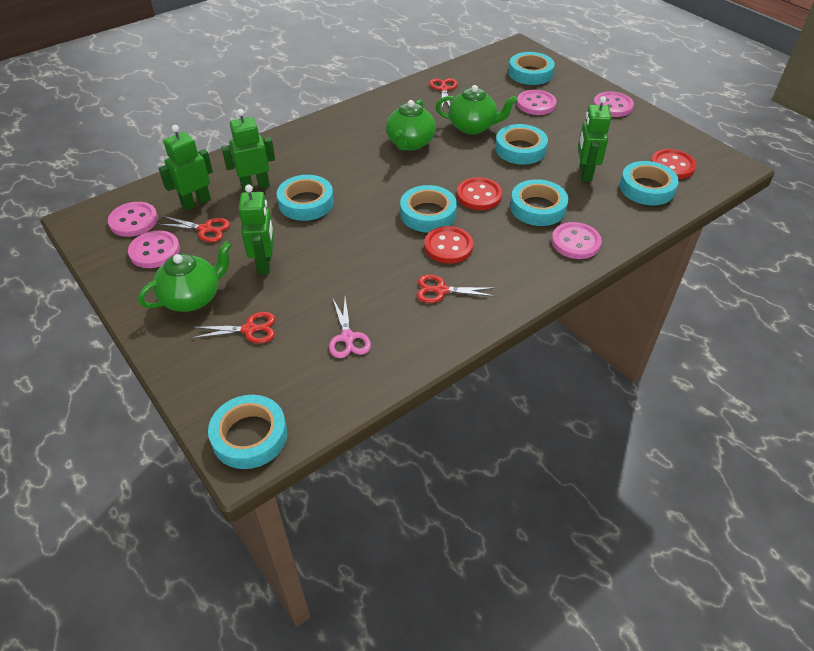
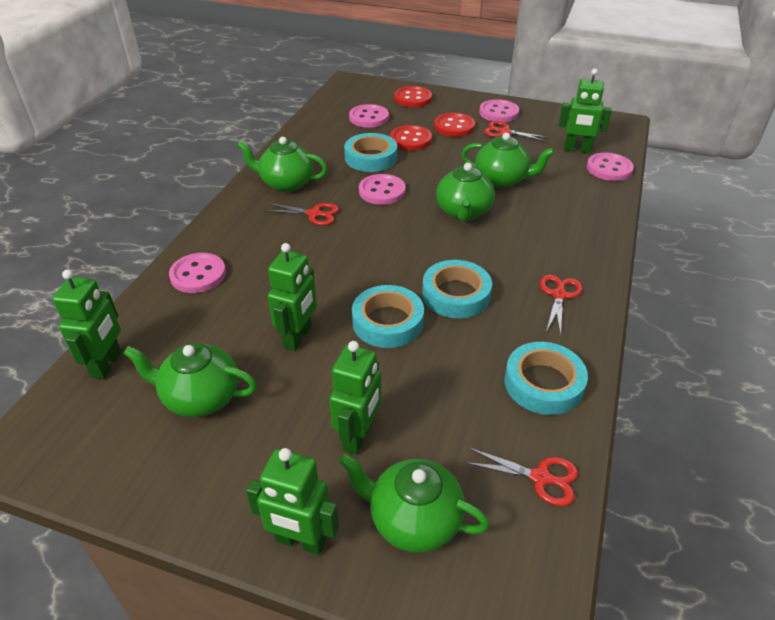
green robot: 4 -> 5
green teapot: 3 -> 5
pink scissors: 1 -> 0
turquoise tape: 7 -> 4

